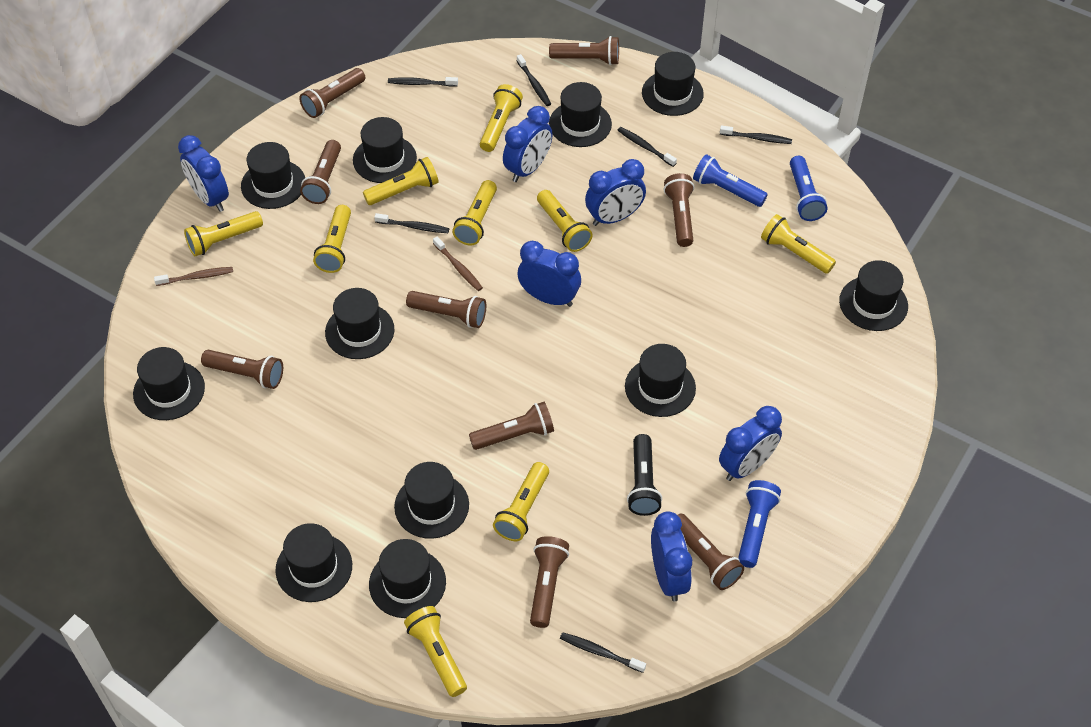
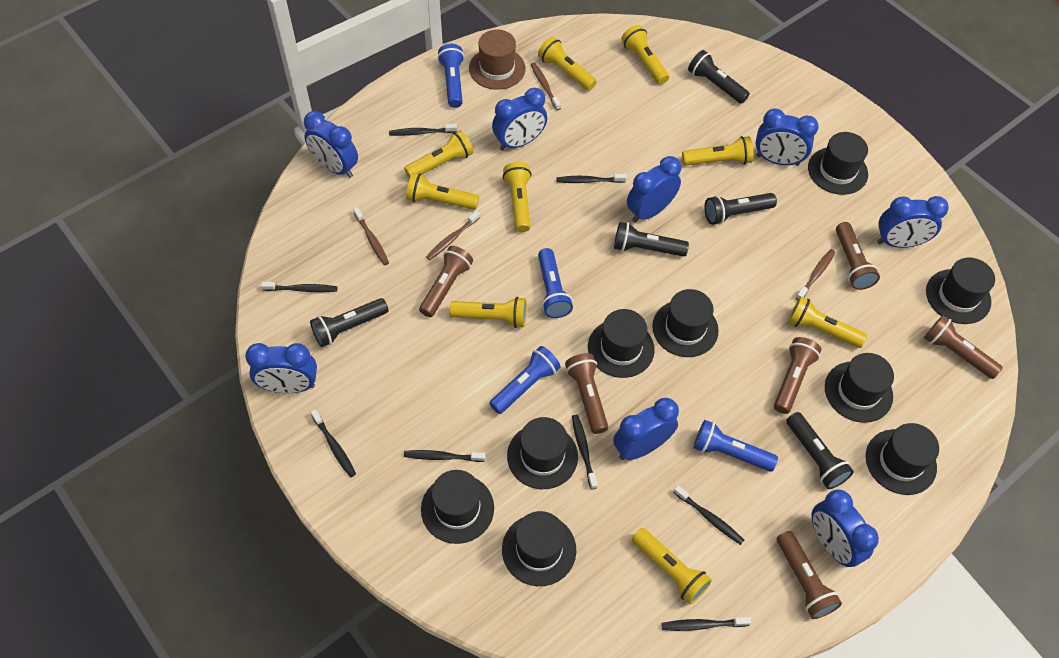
black flashlight: 1 -> 5
black hat: 11 -> 9
black toothbrush: 6 -> 8
blue clock: 6 -> 8
blue flashlight: 3 -> 4
brown flashlight: 9 -> 6
brown hat: 0 -> 1
brown toothbrush: 2 -> 4

